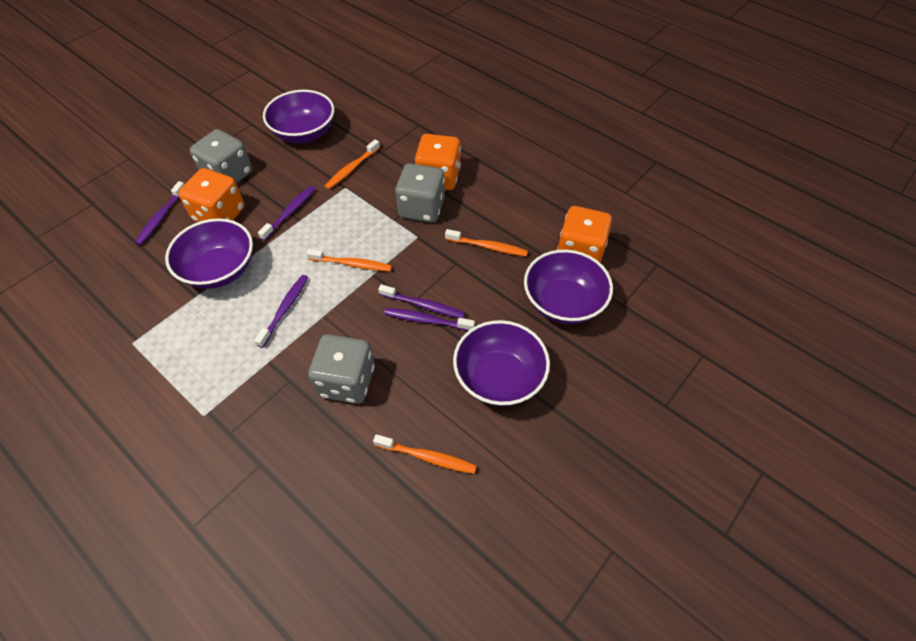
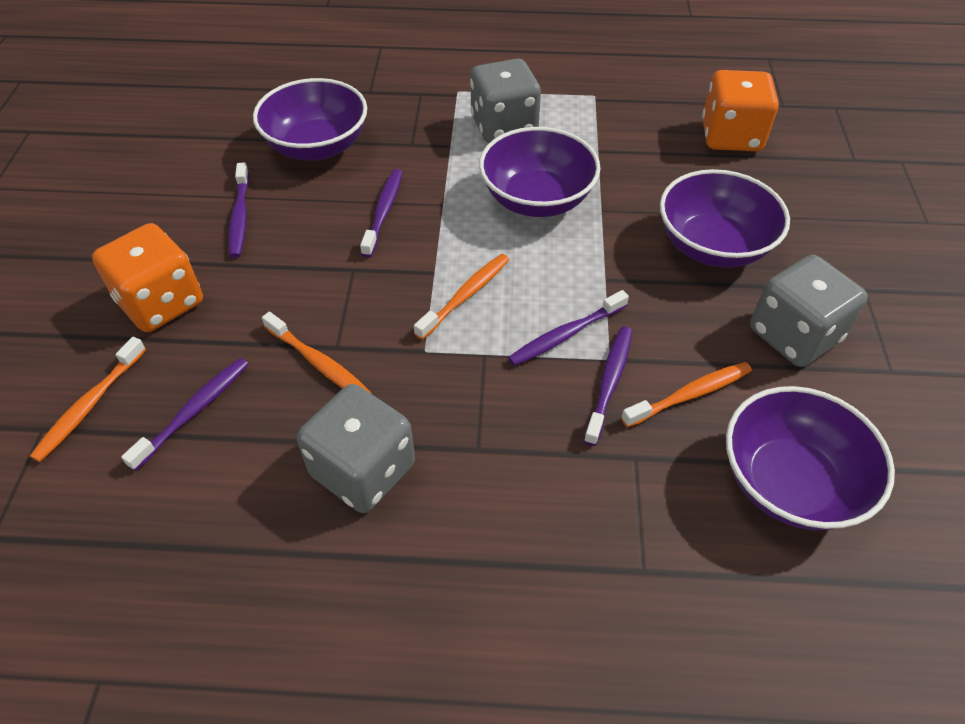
orange dice: 3 -> 2

